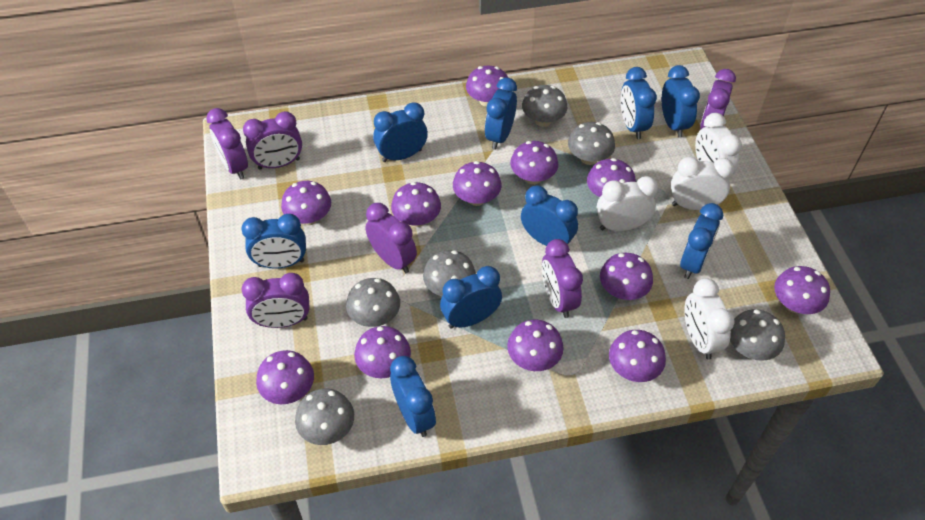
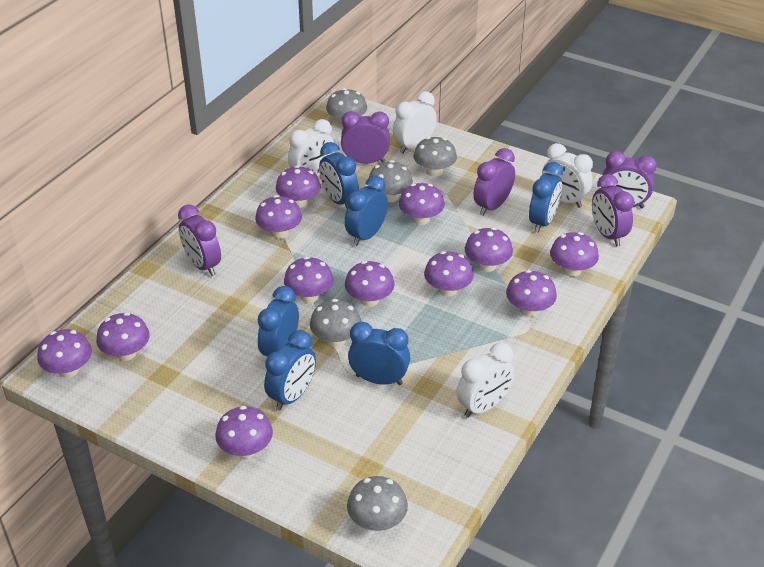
blue clock: 9 -> 6
grey mushroom: 6 -> 5
purple clock: 6 -> 5

